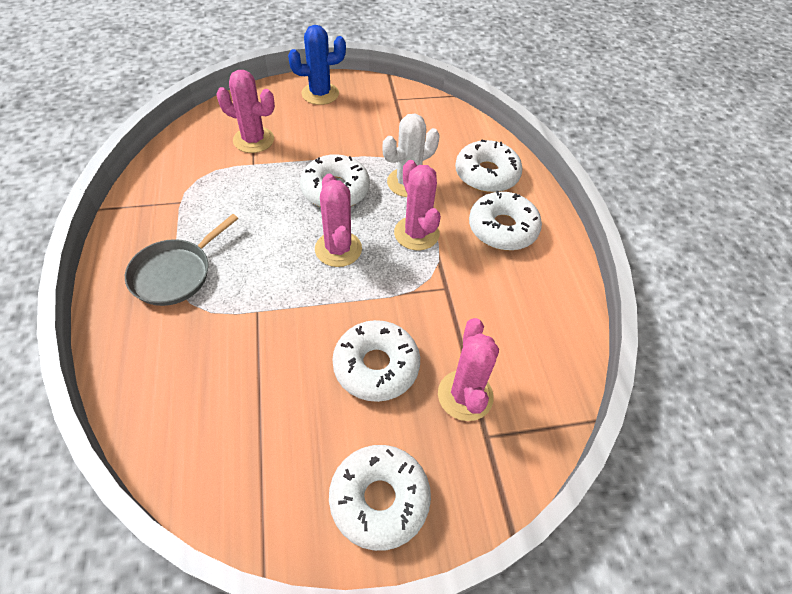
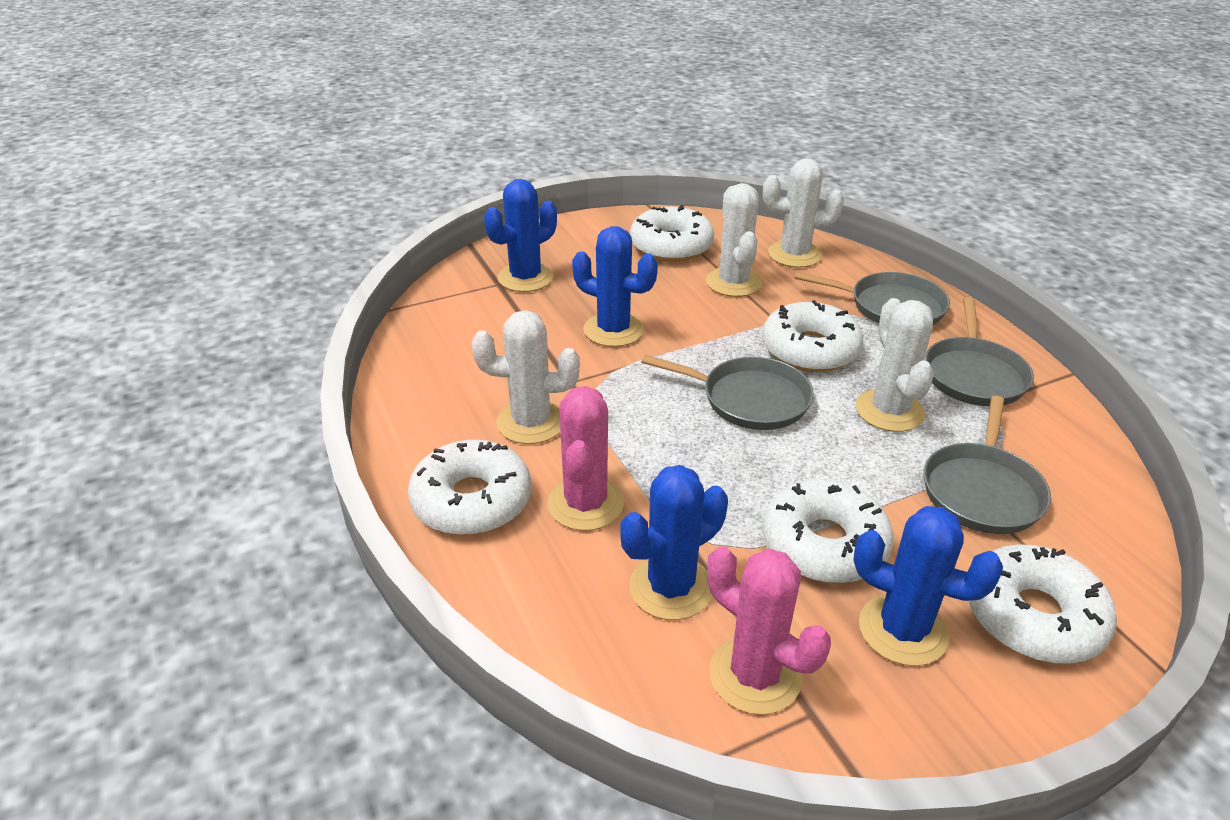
blue cactus: 1 -> 4
grey pan: 1 -> 4
pink cactus: 4 -> 2
white cactus: 1 -> 4

